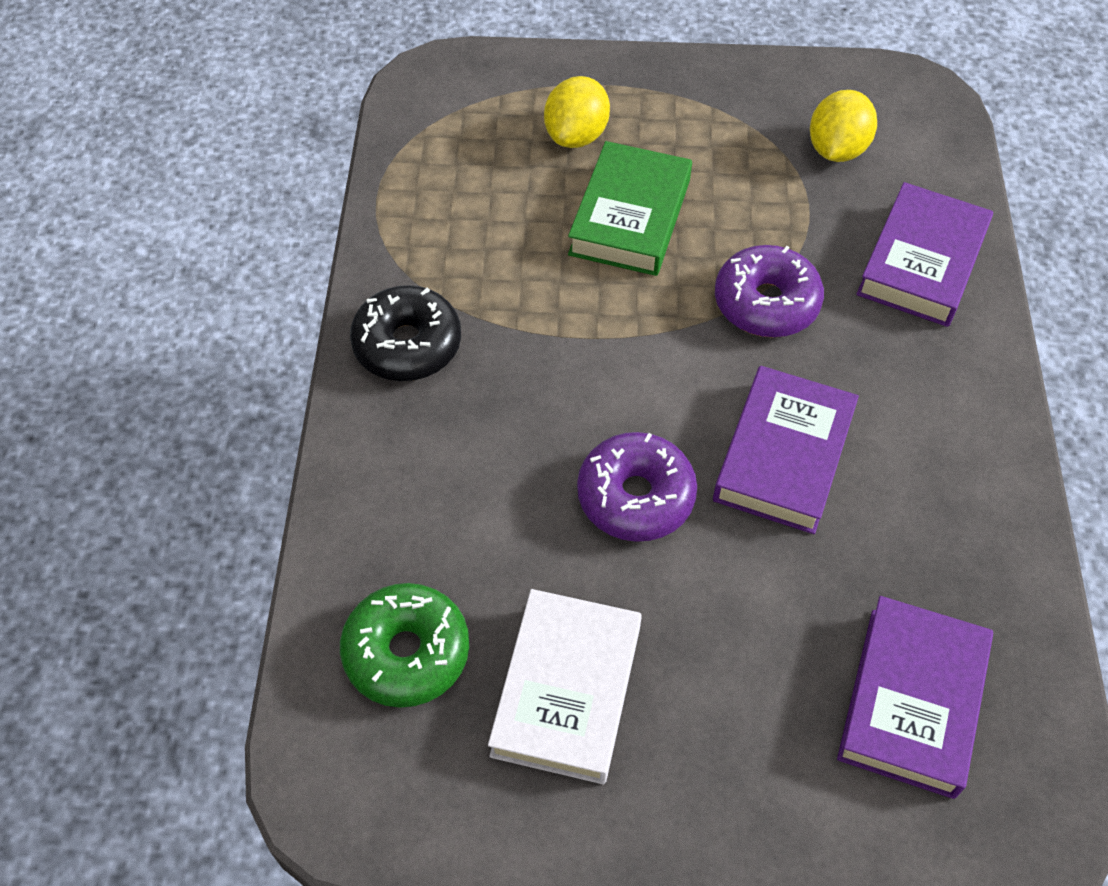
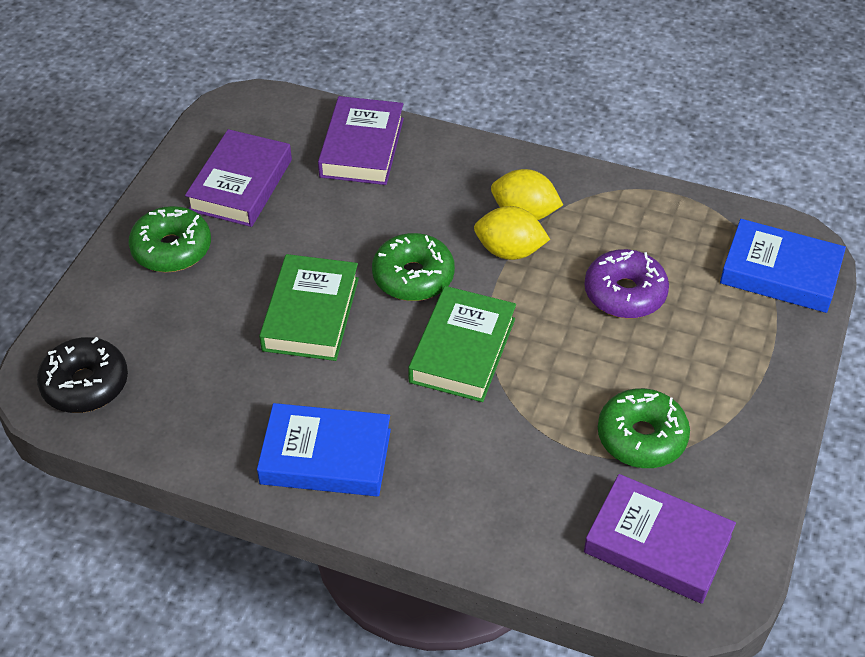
blue book: 0 -> 2
green book: 1 -> 2
green donut: 1 -> 3
purple donut: 2 -> 1
white book: 1 -> 0

